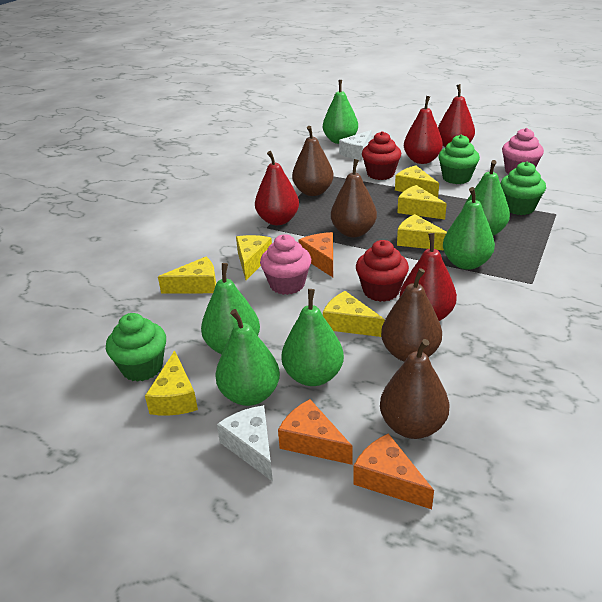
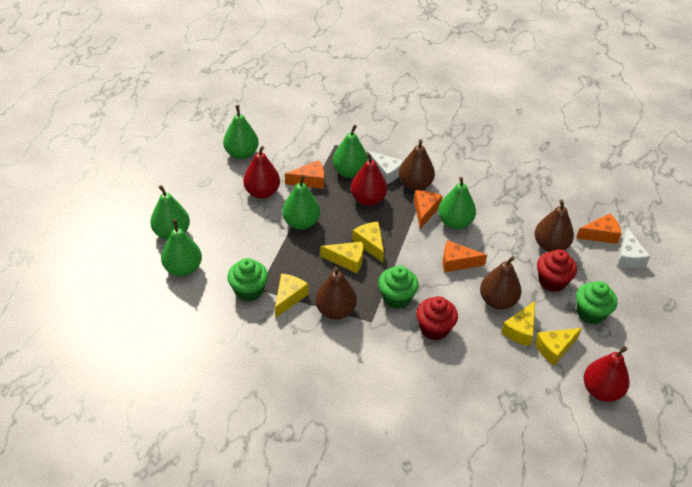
orange cheese: 3 -> 4
pink cupcake: 2 -> 0
red pear: 4 -> 3
yellow cheese: 7 -> 5

